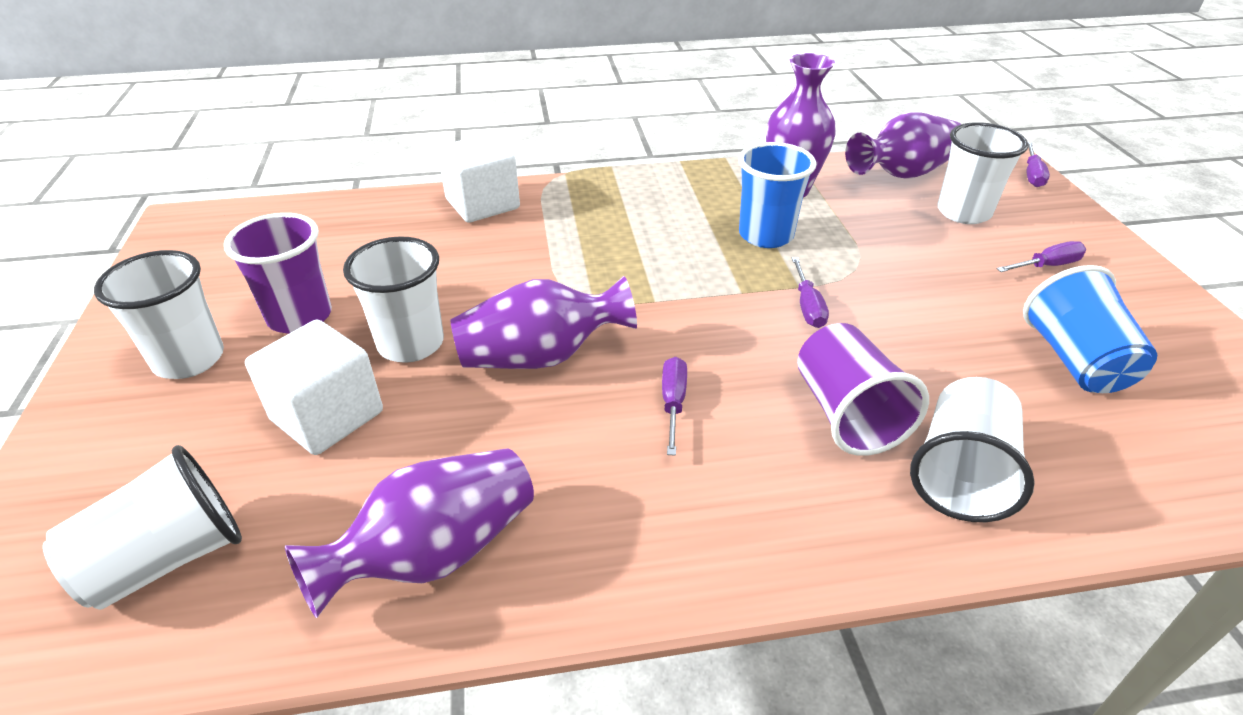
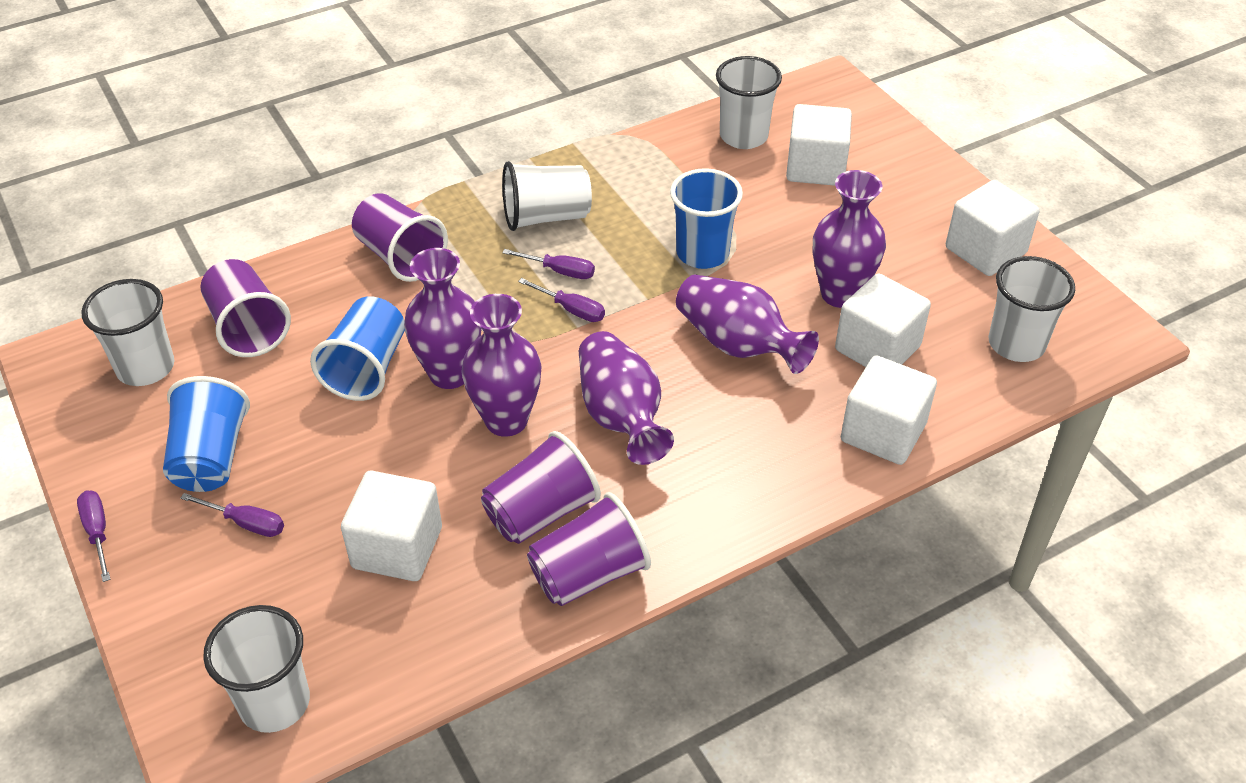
blue cup: 2 -> 3
purple cup: 2 -> 4
purple vase: 4 -> 5
white cube: 2 -> 5

